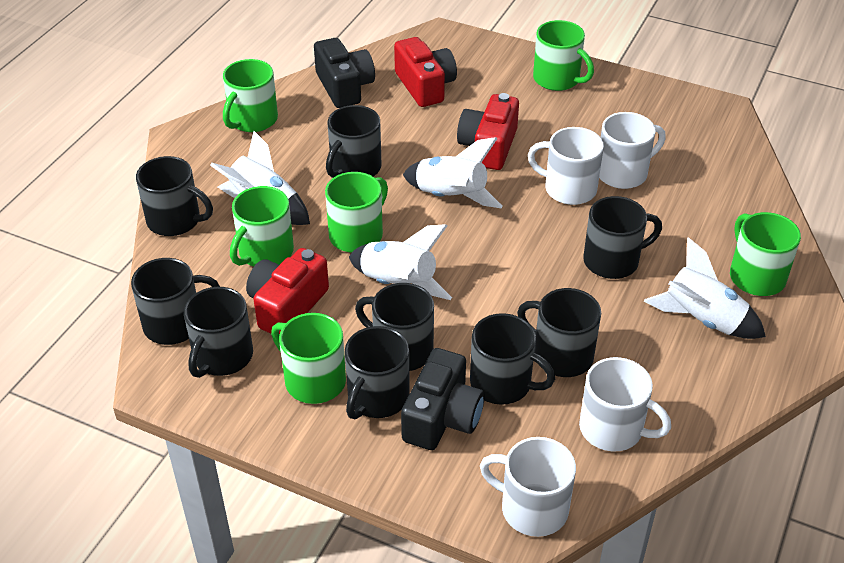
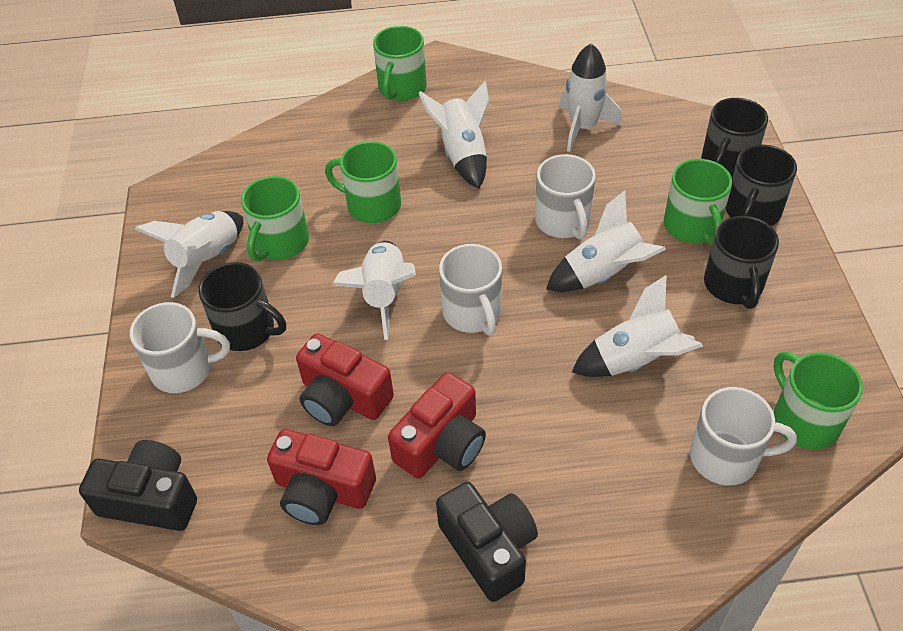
black mug: 9 -> 4
green mug: 6 -> 5
white rocket: 4 -> 6

